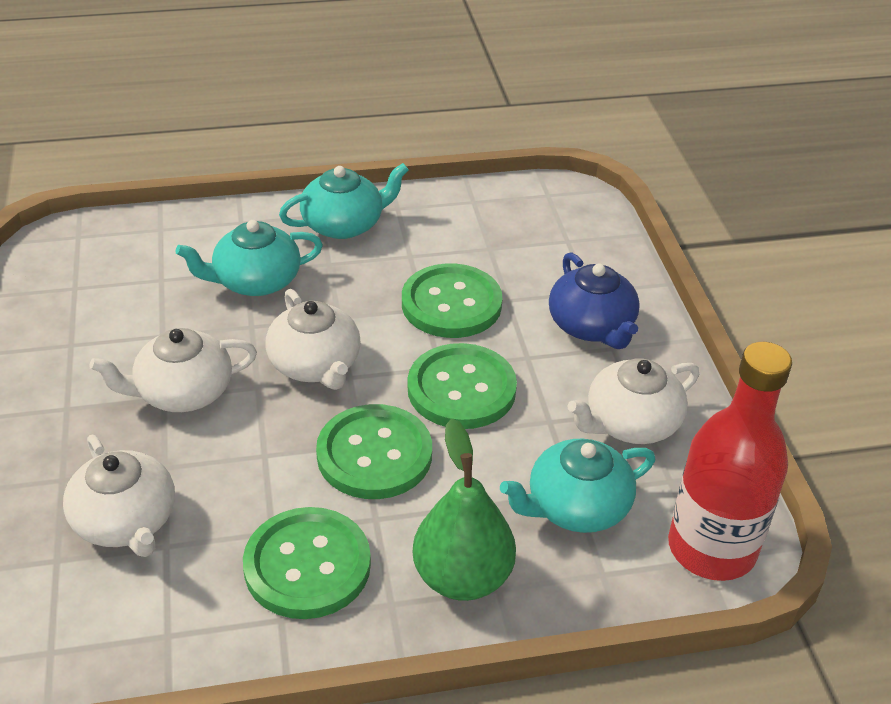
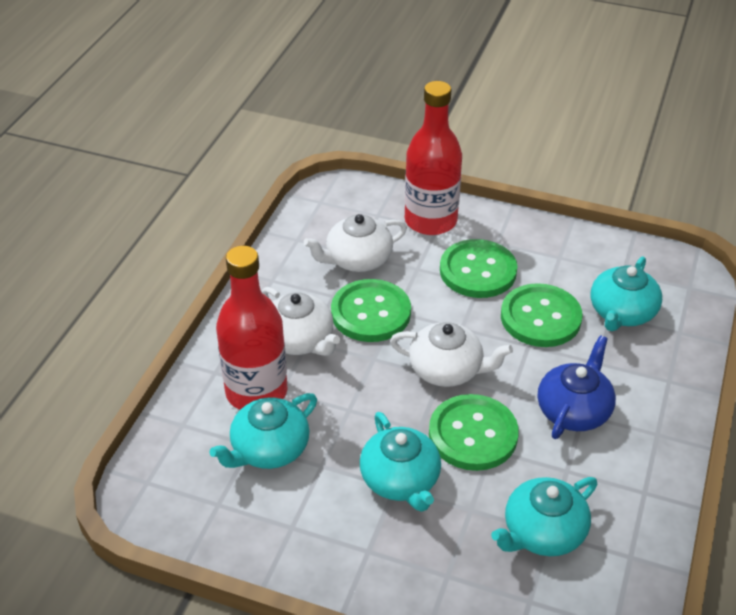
green pear: 1 -> 0
red bottle: 1 -> 2
turquoise teapot: 3 -> 4
white teapot: 4 -> 3

